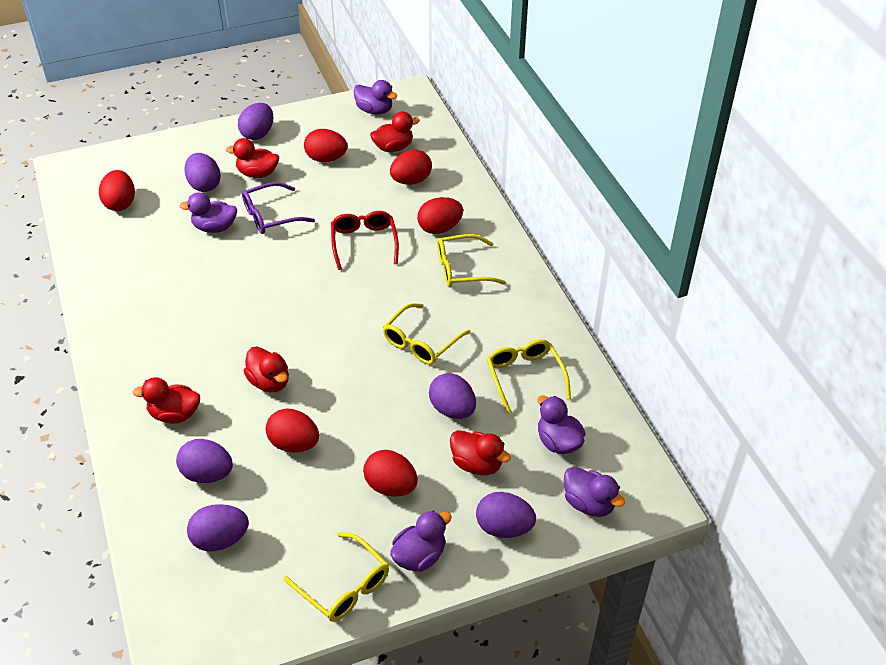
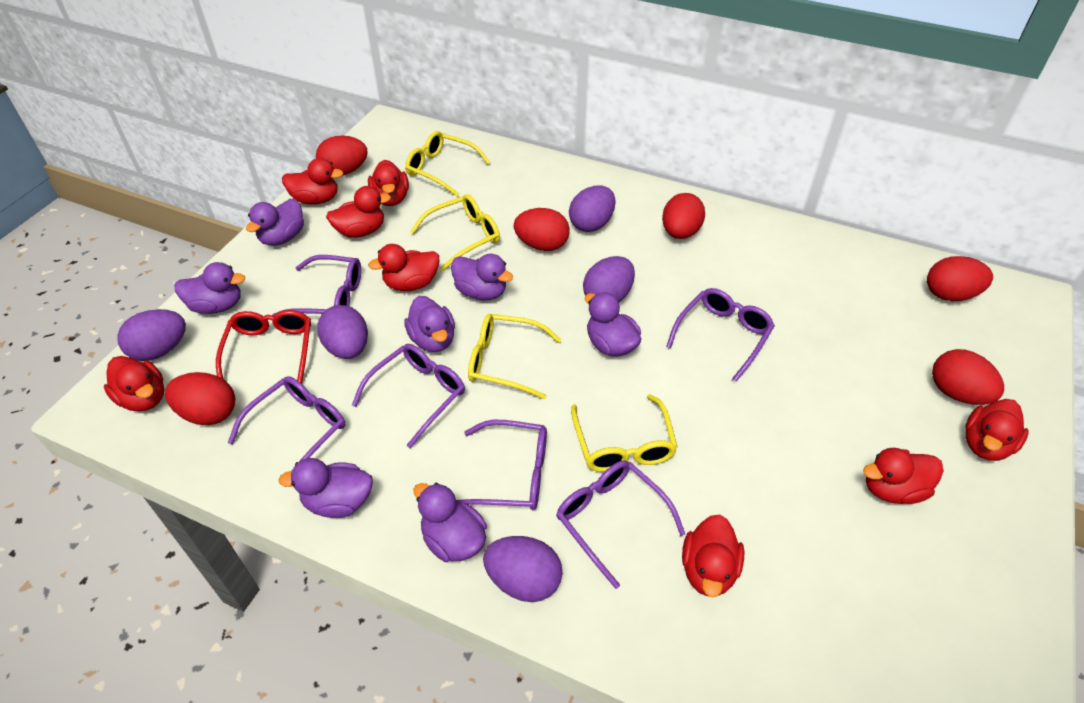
purple duck: 5 -> 7
purple egg: 6 -> 5
purple glasses: 1 -> 6
red duck: 5 -> 8

